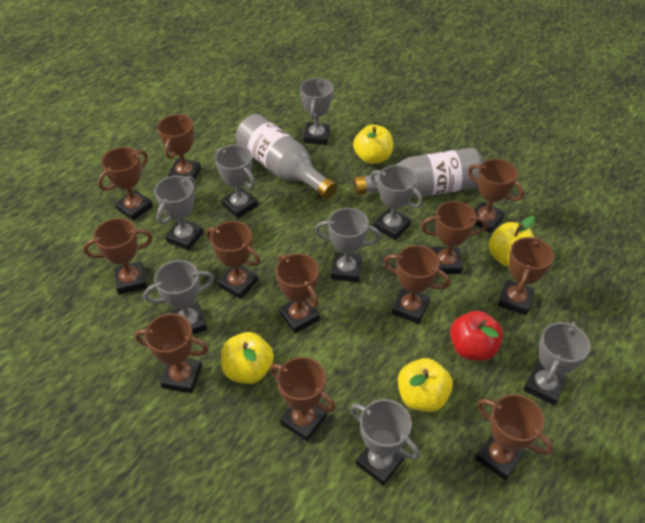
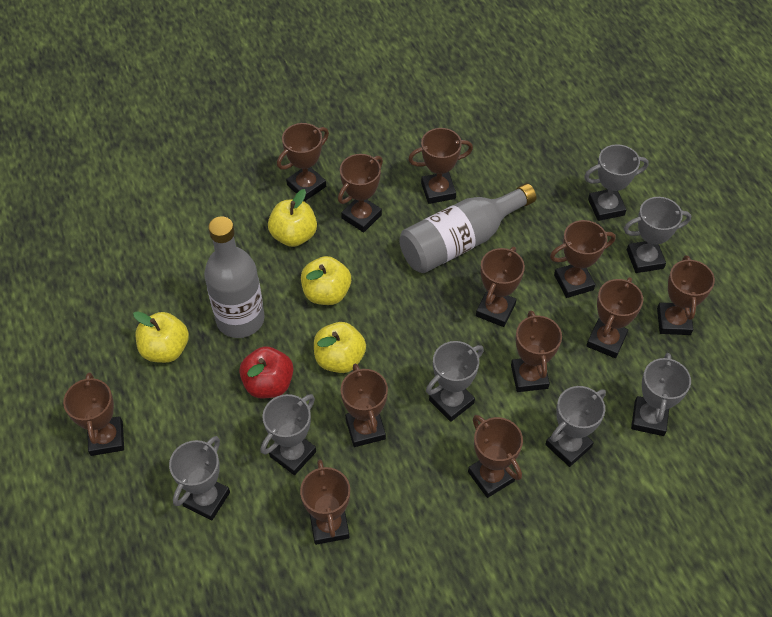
grey trophy: 8 -> 7

